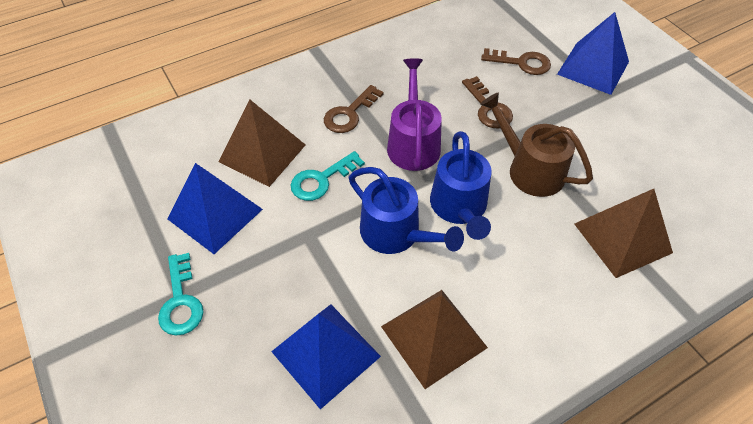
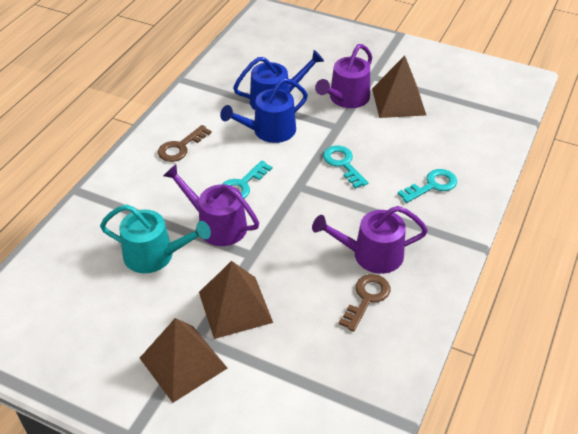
blue pyramid: 3 -> 0
brown key: 3 -> 2
brown watering can: 1 -> 0
purple watering can: 1 -> 3
turquoise key: 2 -> 3
turquoise watering can: 0 -> 1

